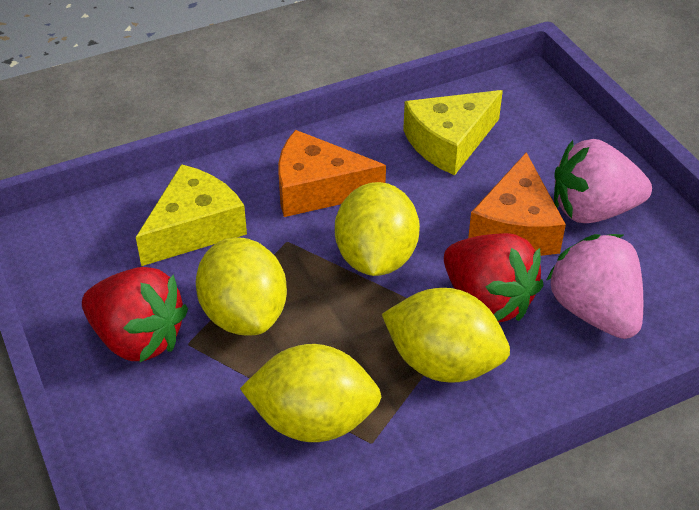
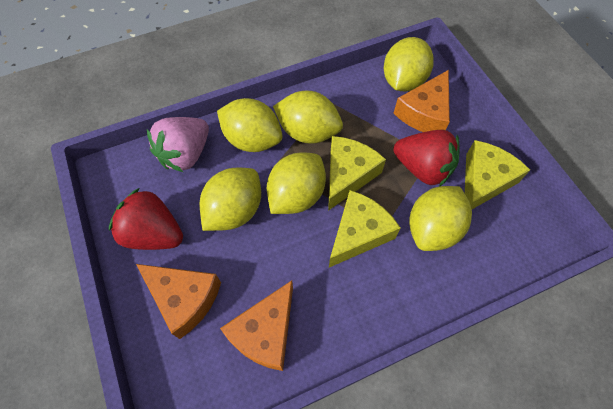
orange cheese: 2 -> 3
pink strawberry: 2 -> 1
yellow cheese: 2 -> 3
yellow lemon: 4 -> 6

